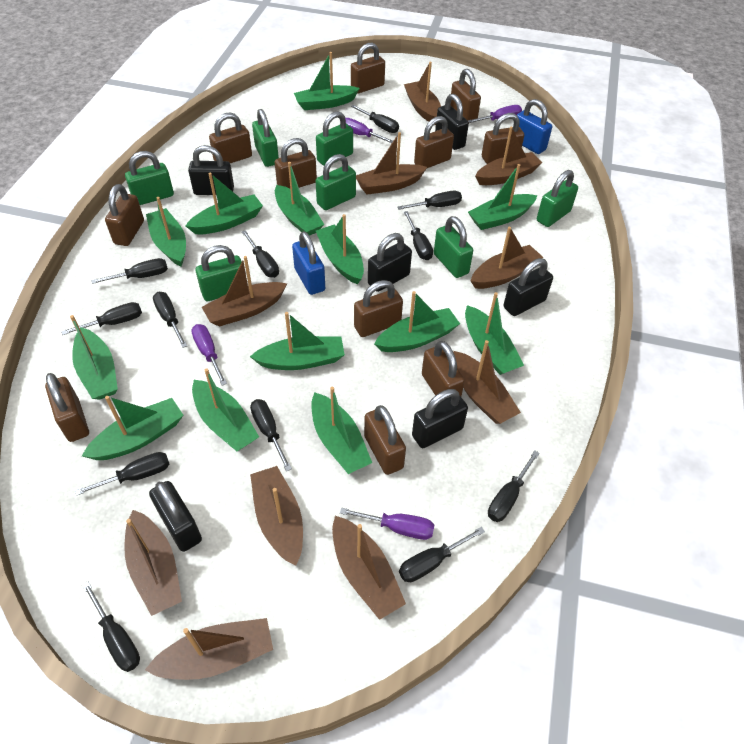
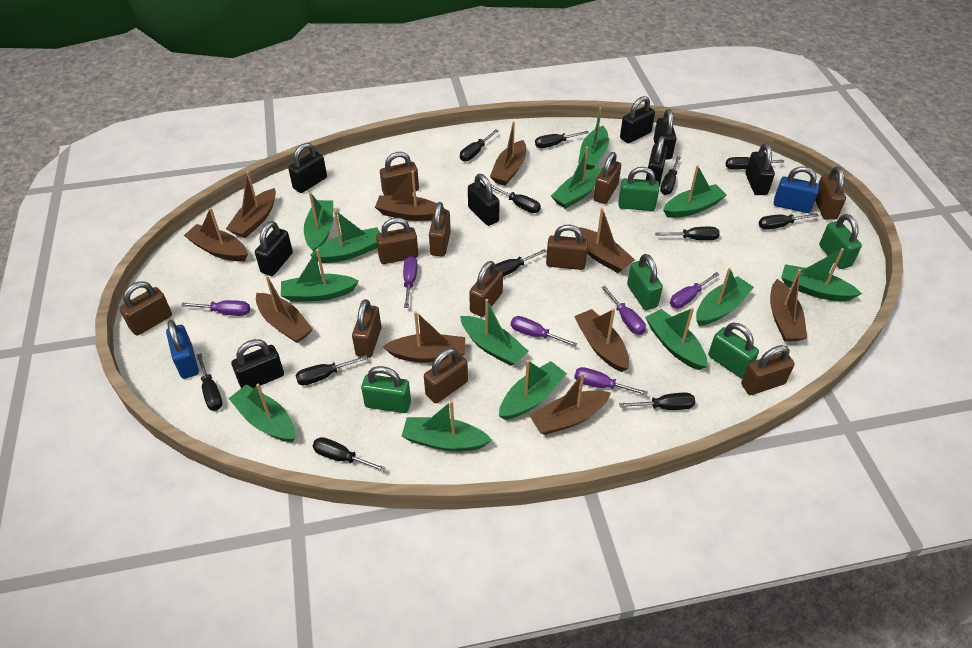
black padlock: 6 -> 8
green padlock: 7 -> 5
purple screwdriver: 4 -> 6

